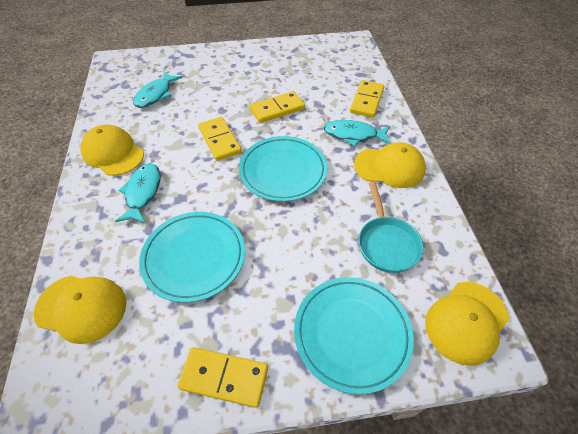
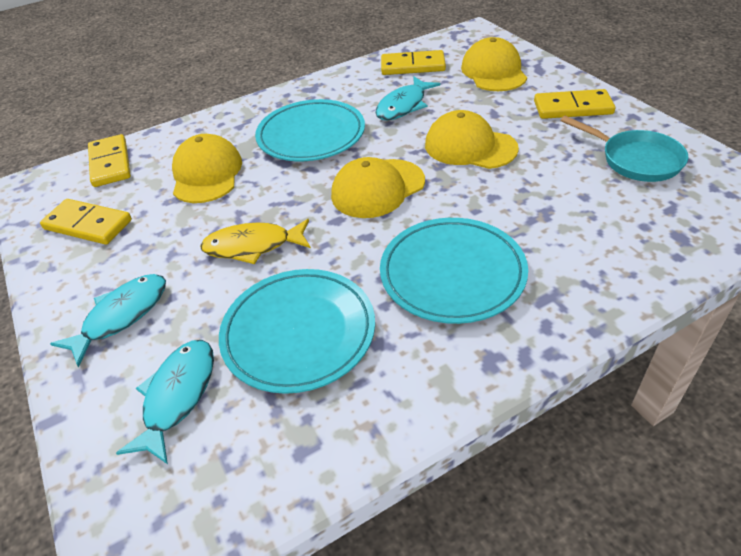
yellow fish: 0 -> 1

